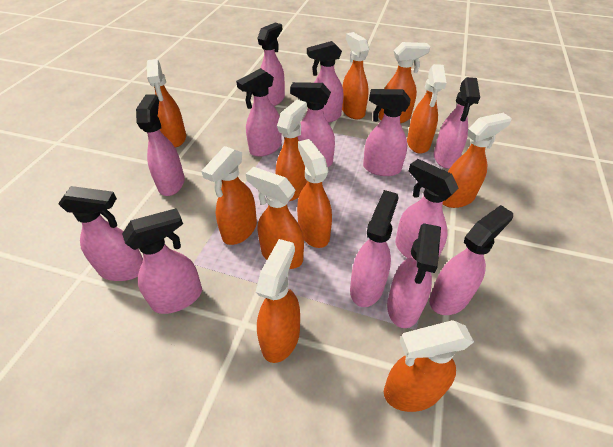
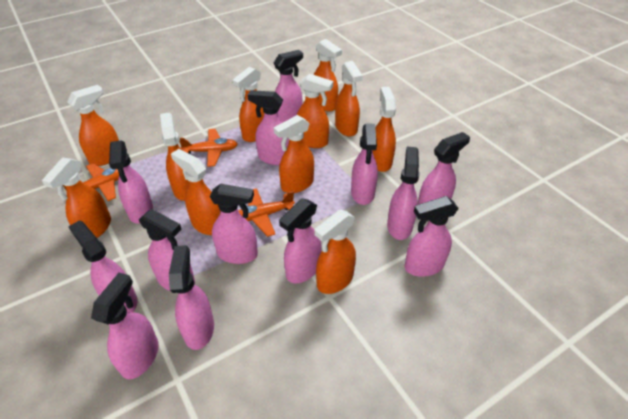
orange plane: 0 -> 3

